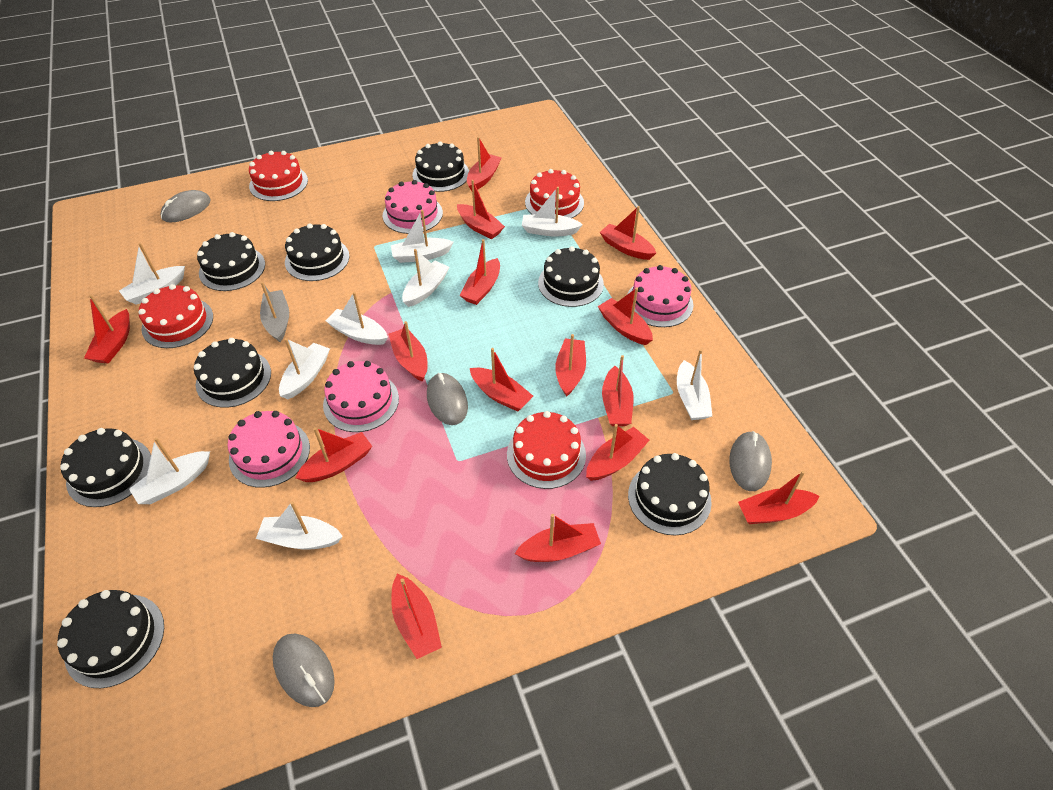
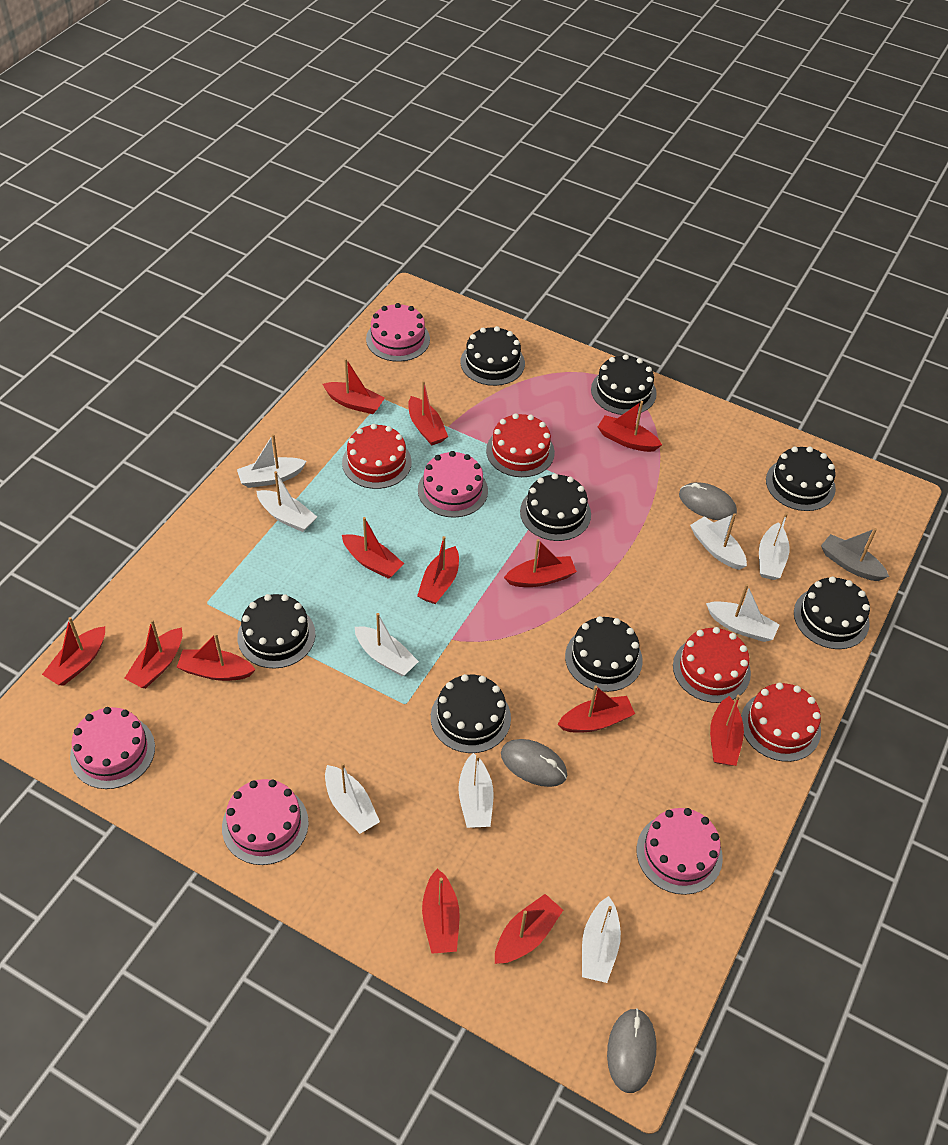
grey mouse: 4 -> 3
pink cake: 4 -> 5
red boat: 15 -> 13

